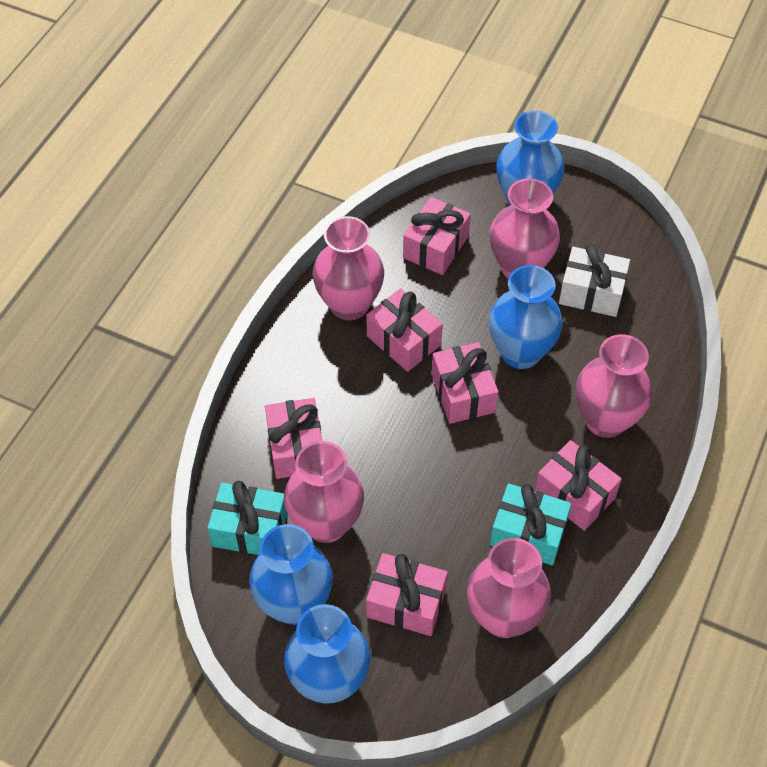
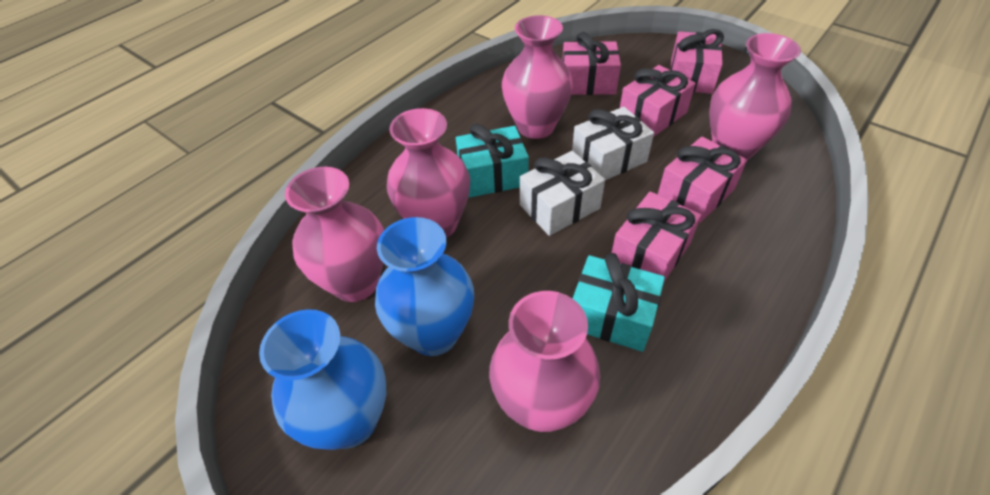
blue vase: 4 -> 2
pink gift: 6 -> 5
white gift: 1 -> 2

